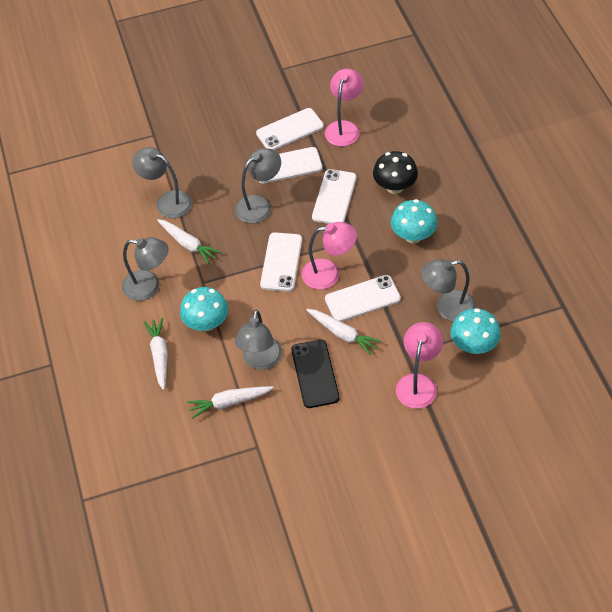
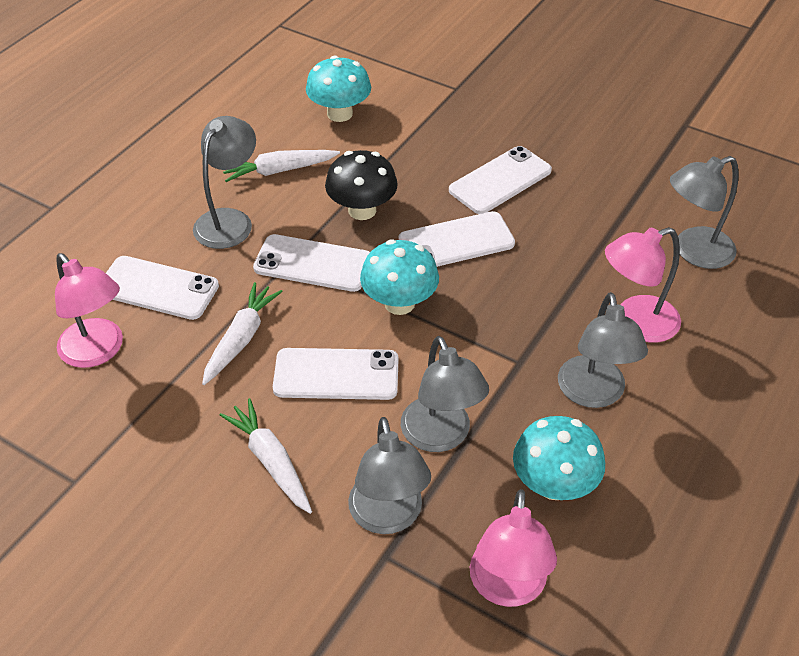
black phone: 1 -> 0
white carrot: 4 -> 3

